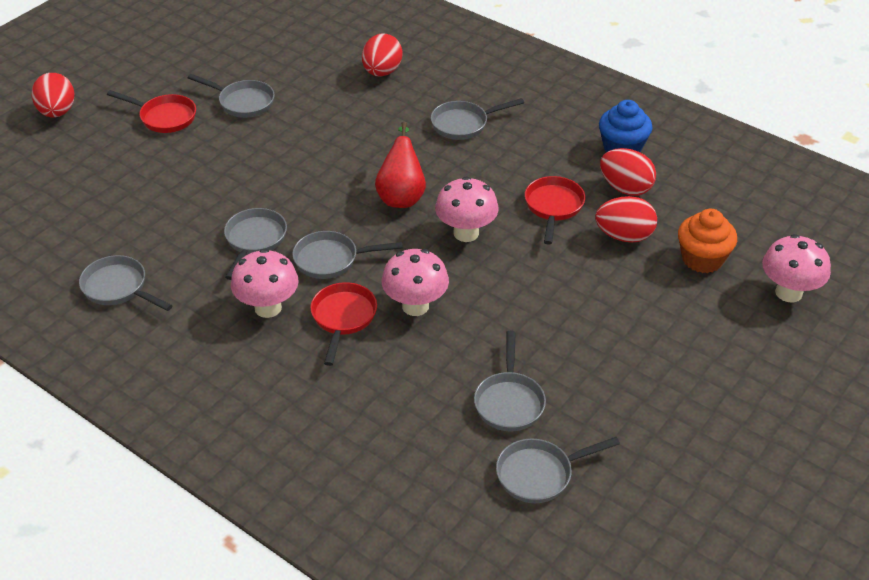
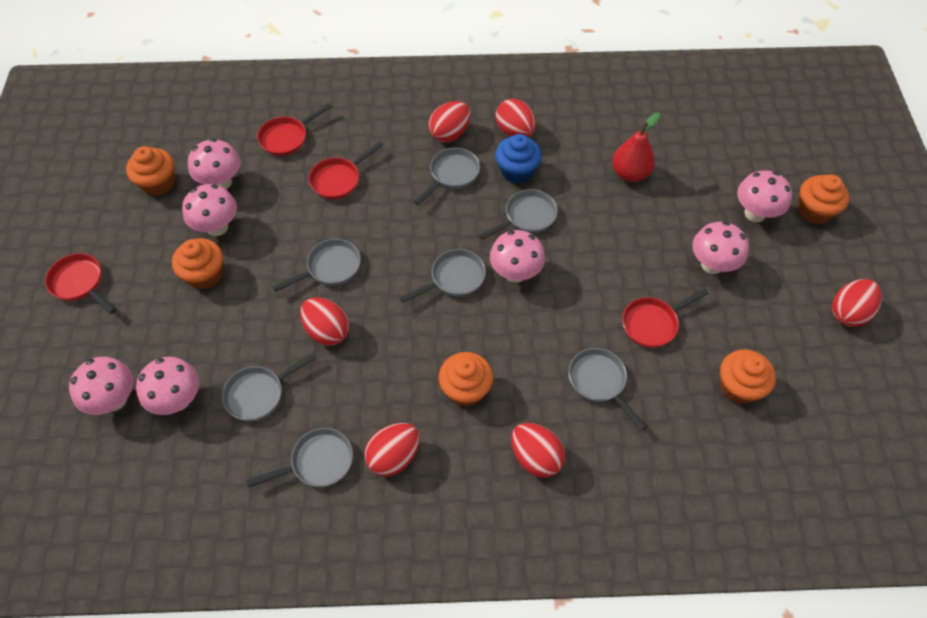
orange cupcake: 1 -> 5
pink mushroom: 4 -> 7
red egg: 4 -> 6
red pan: 3 -> 4

